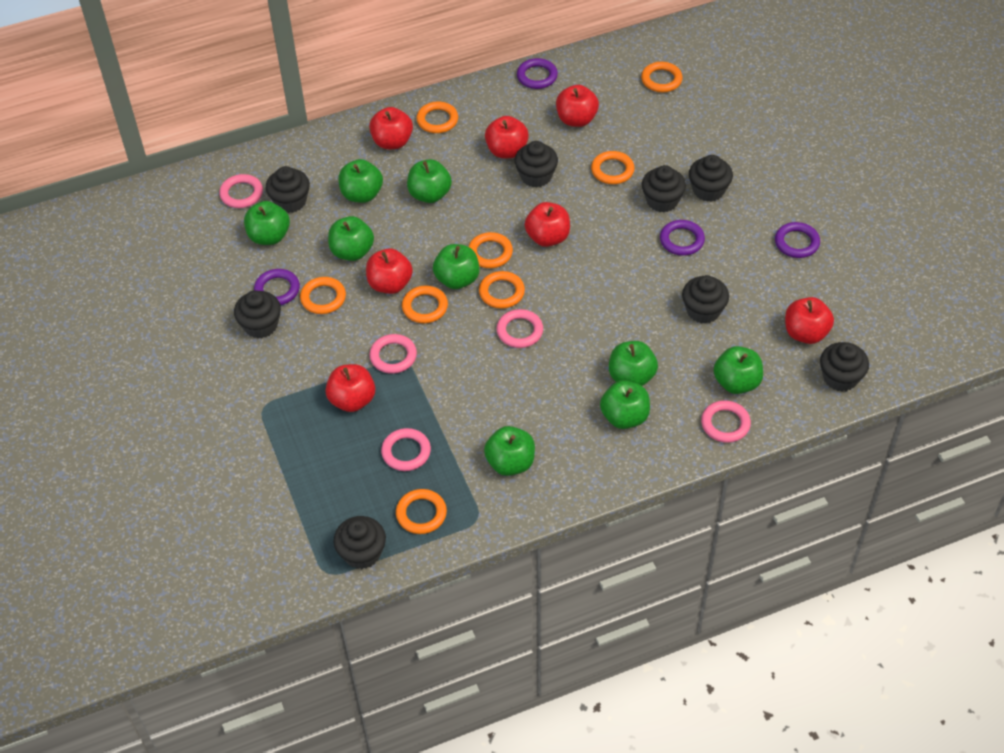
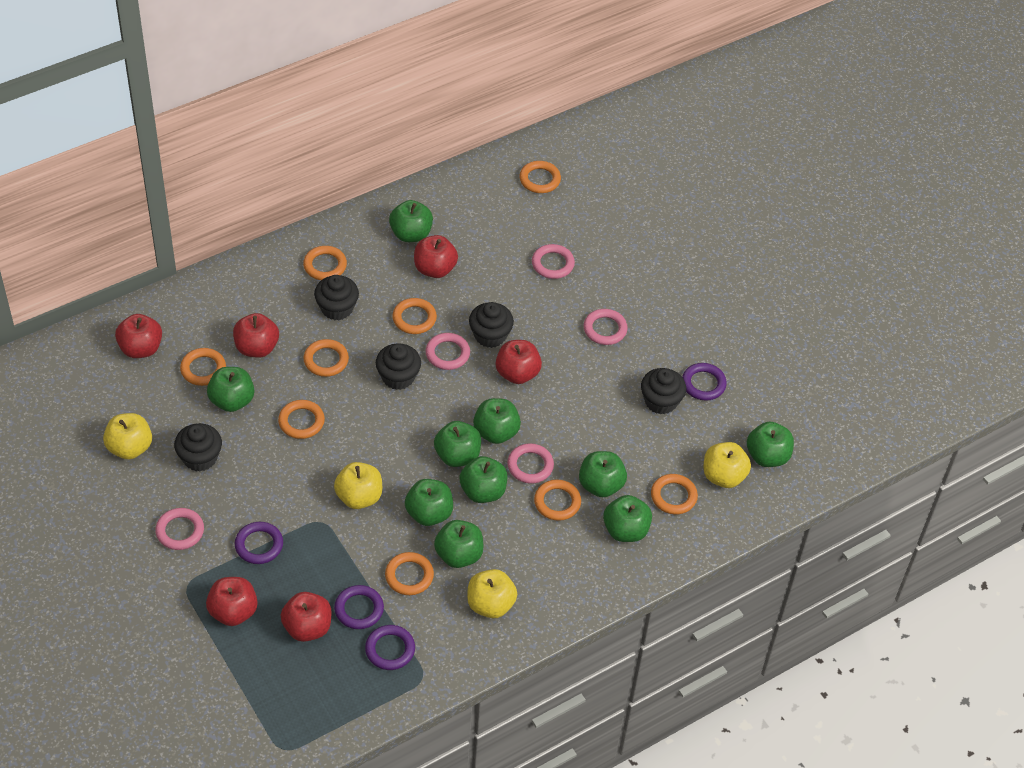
black cupcake: 8 -> 5
green apple: 9 -> 10
orange ring: 8 -> 9
red apple: 7 -> 6
yellow apple: 0 -> 4

